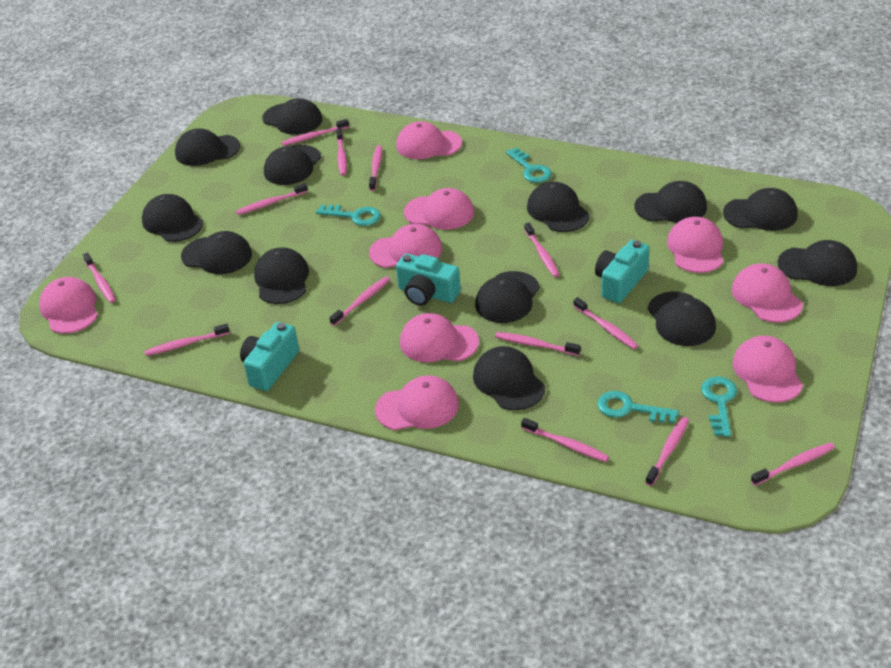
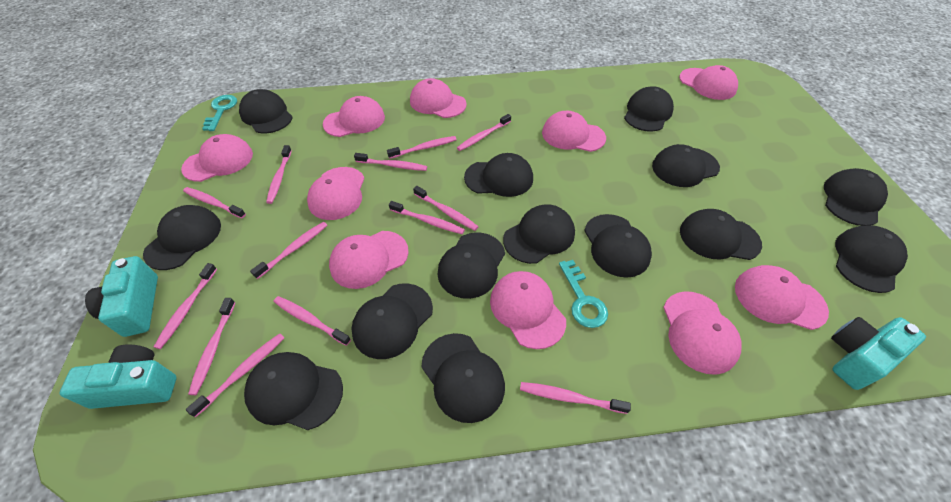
black cap: 13 -> 14
pink cap: 9 -> 10
turquoise key: 4 -> 2

